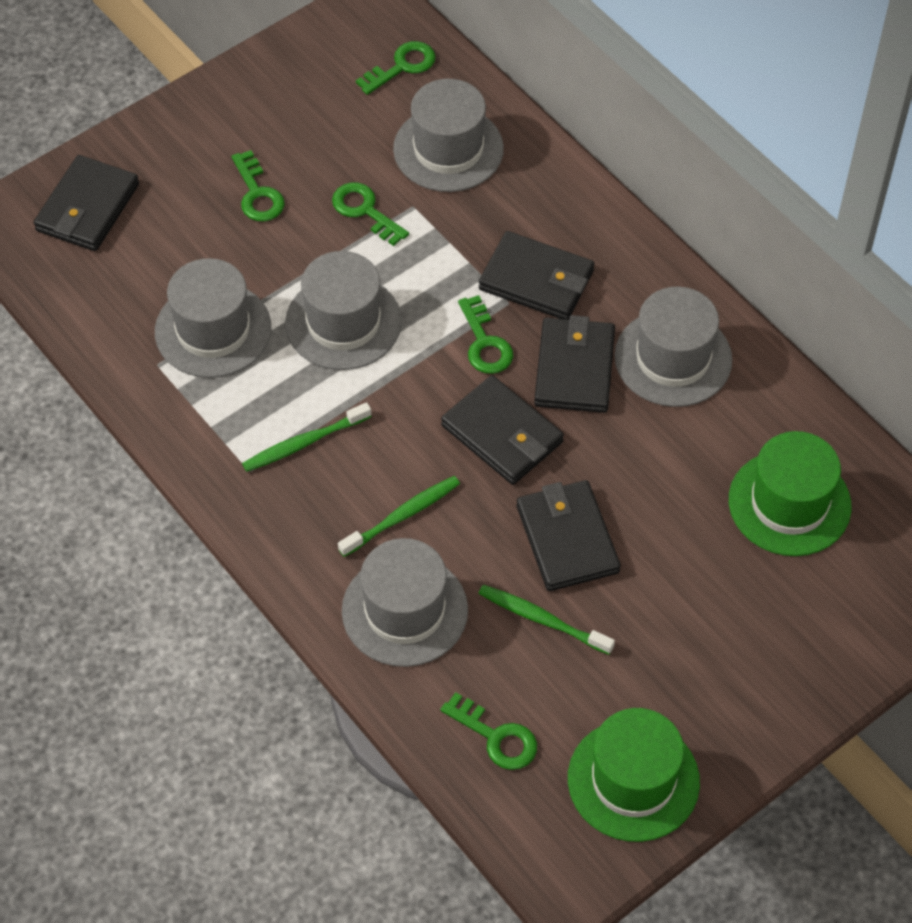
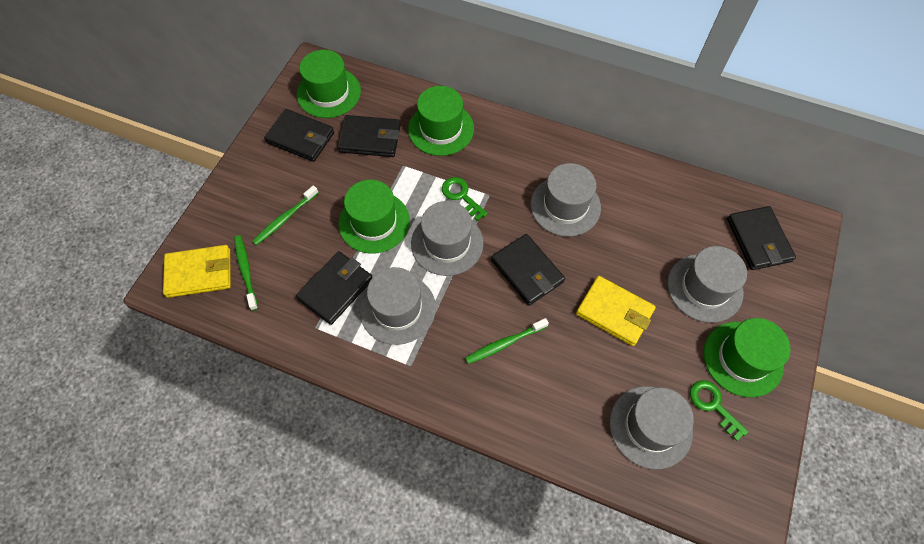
green hat: 2 -> 4
green key: 5 -> 2
yellow wallet: 0 -> 2

